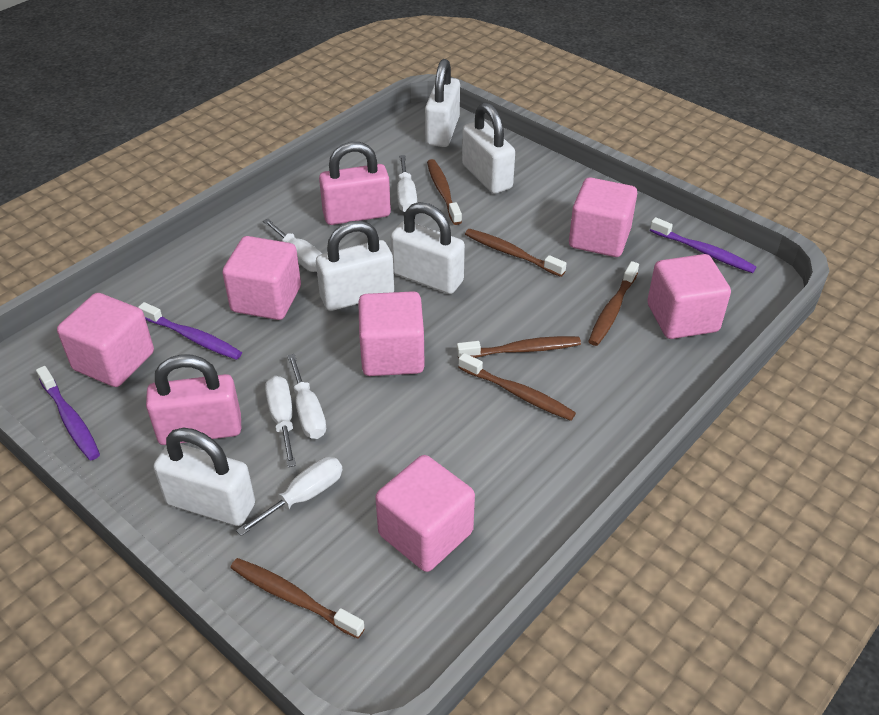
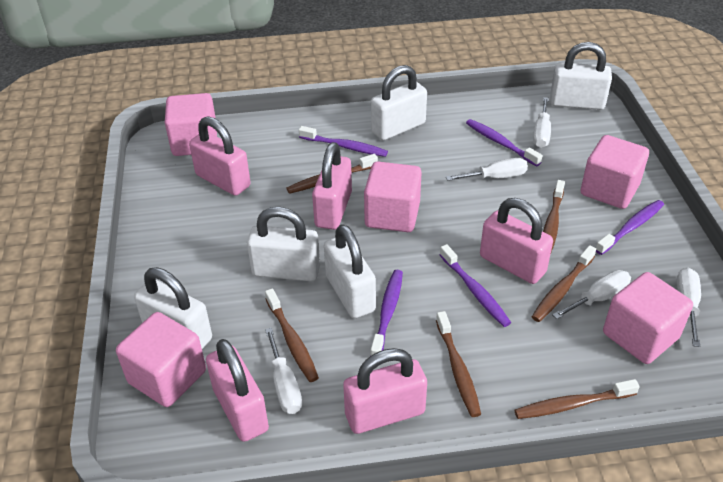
pink cube: 6 -> 5
pink padlock: 2 -> 5
purple toothbrush: 3 -> 5

